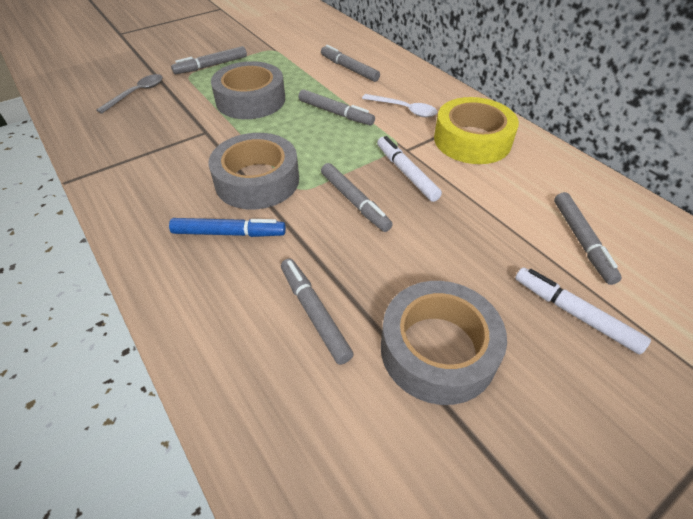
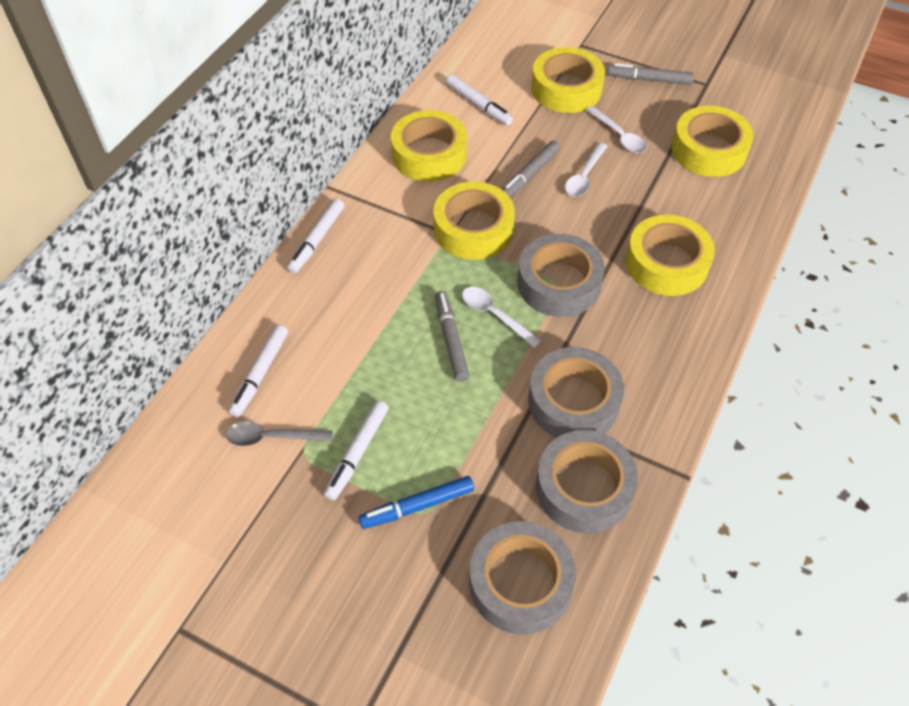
grey marker: 6 -> 3
grey tape: 3 -> 4
white marker: 2 -> 4
white spoon: 1 -> 3
yellow tape: 1 -> 5

